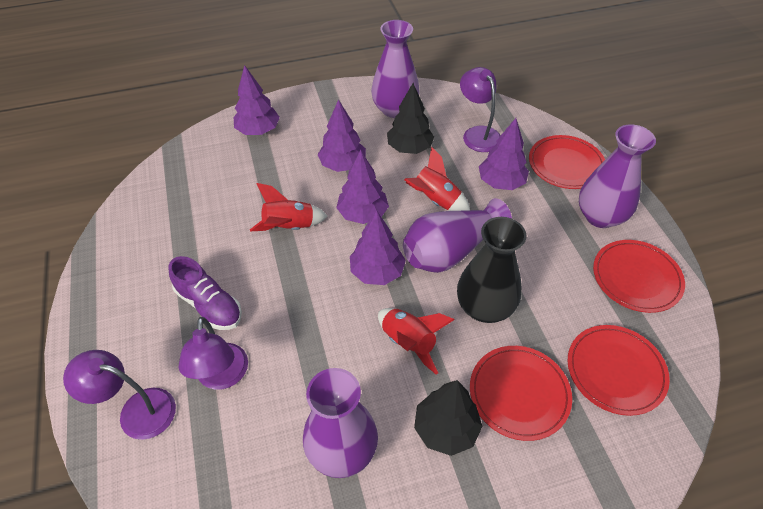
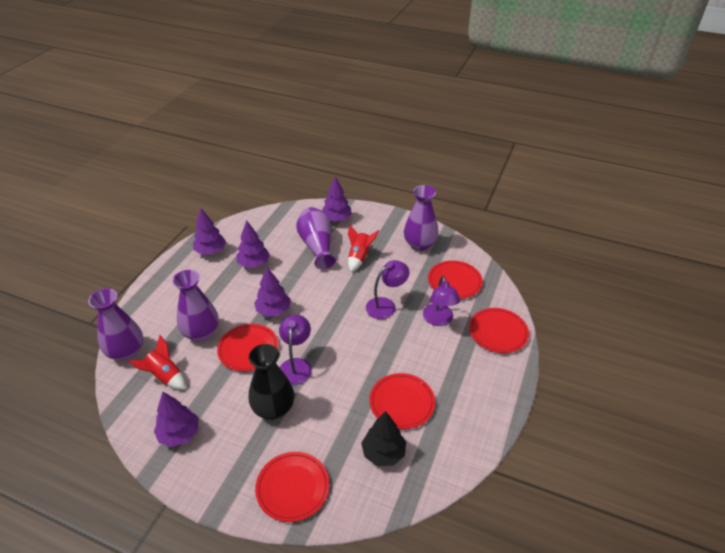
black tree: 2 -> 1
purple shoe: 1 -> 0
red plate: 4 -> 5
red rocket: 3 -> 2

